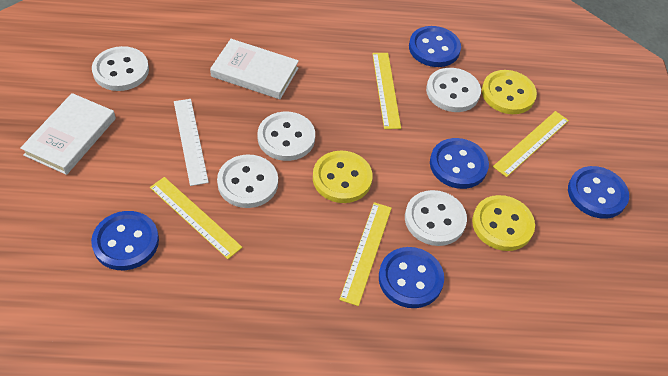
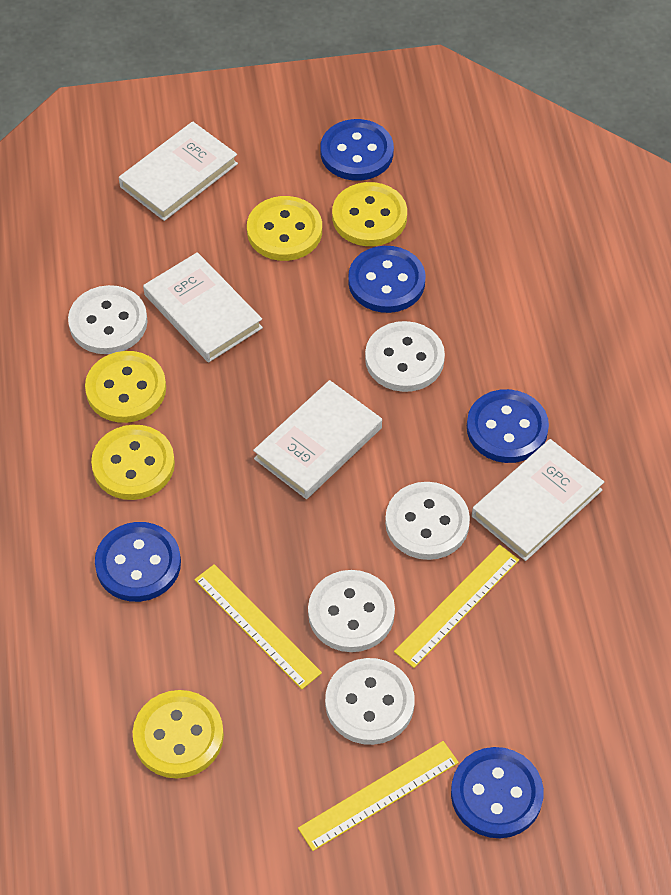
white book: 2 -> 4
white ruler: 1 -> 0
yellow button: 3 -> 5
yellow ruler: 4 -> 3

